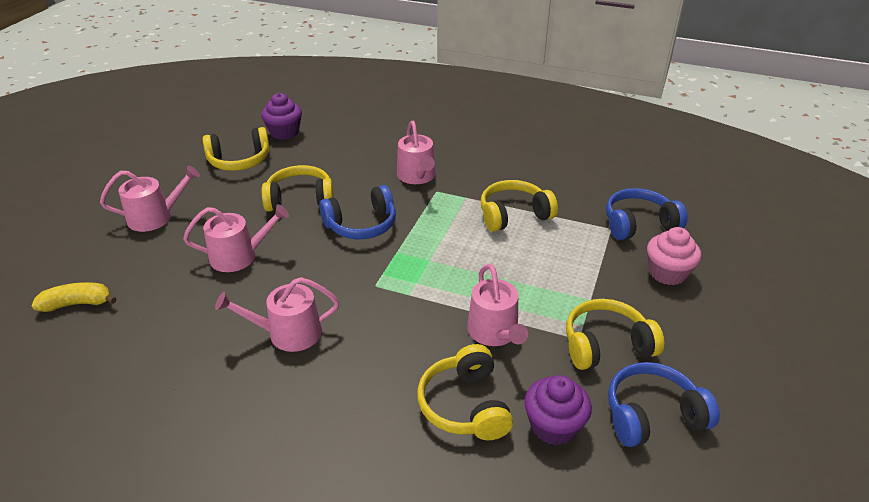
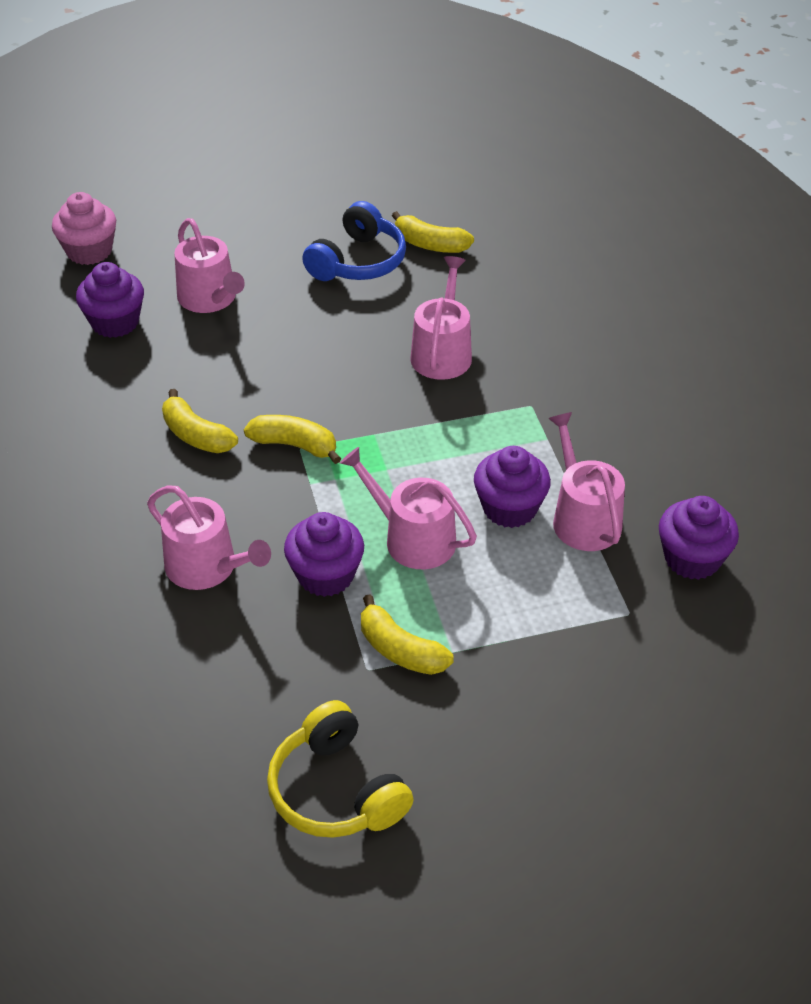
blue headphones: 3 -> 1
purple cupcake: 2 -> 4
yellow banana: 1 -> 4
yellow headphones: 5 -> 1

